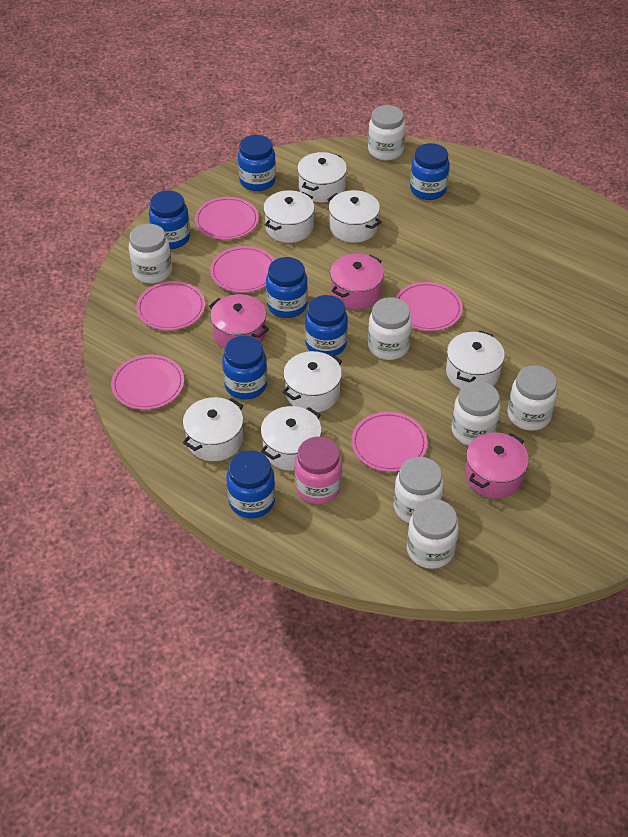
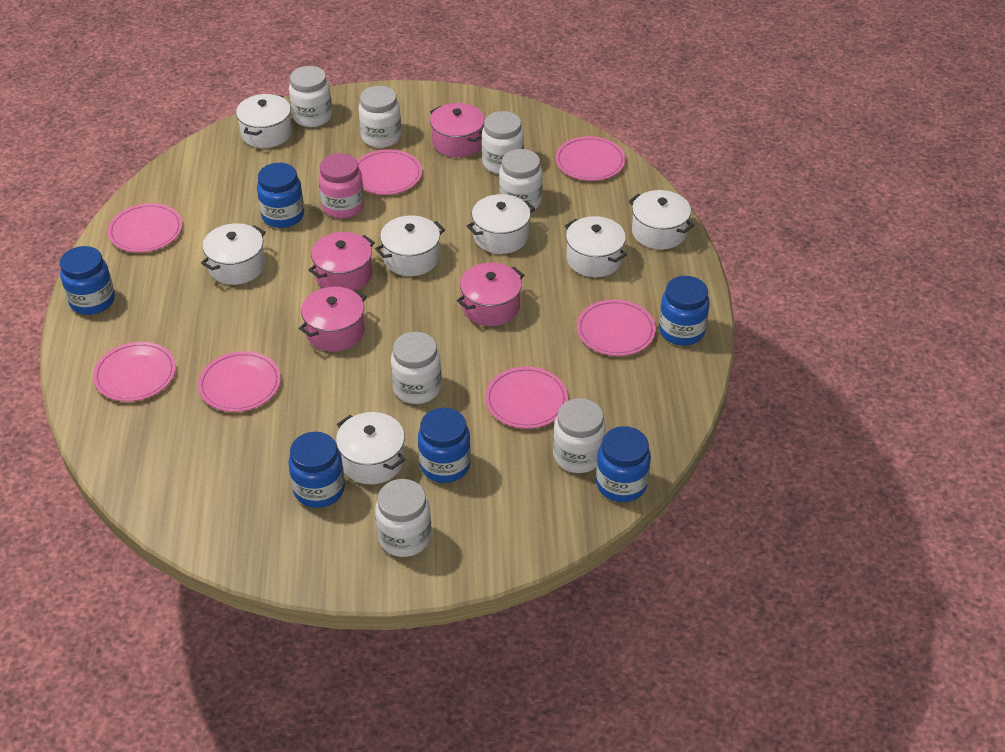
blue jar: 7 -> 6
pink plate: 6 -> 7
pink pot: 3 -> 4

